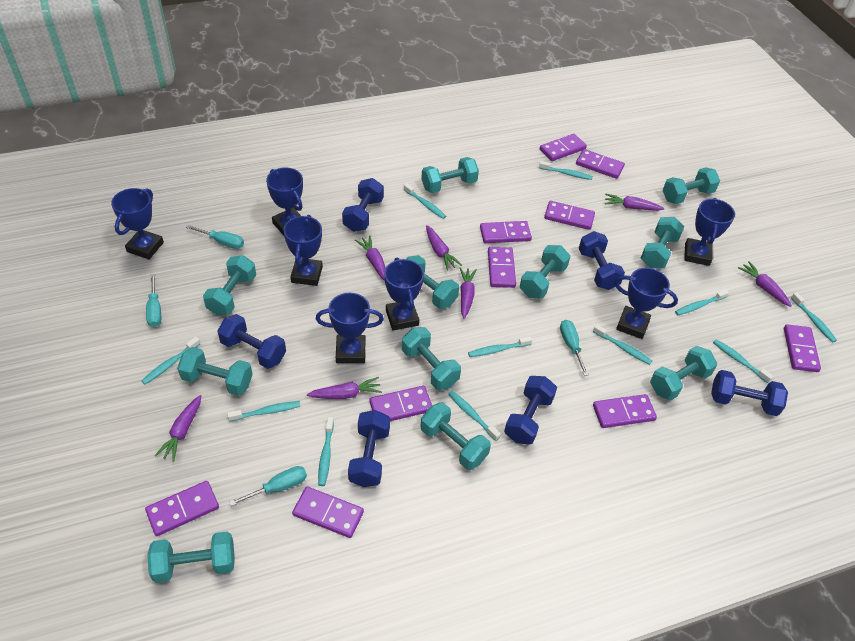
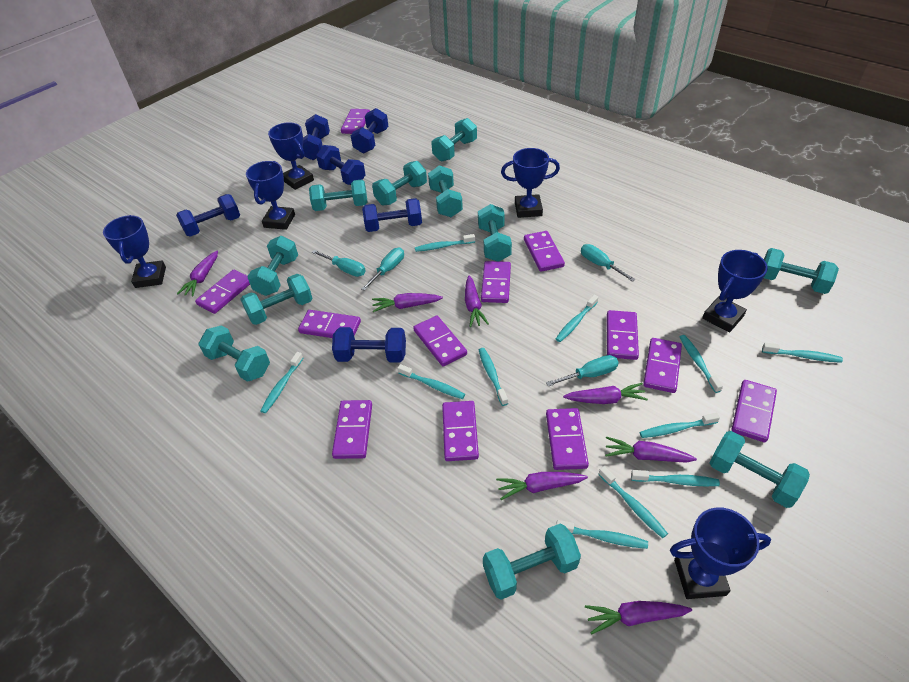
blue trophy: 7 -> 6
purple domino: 10 -> 12

